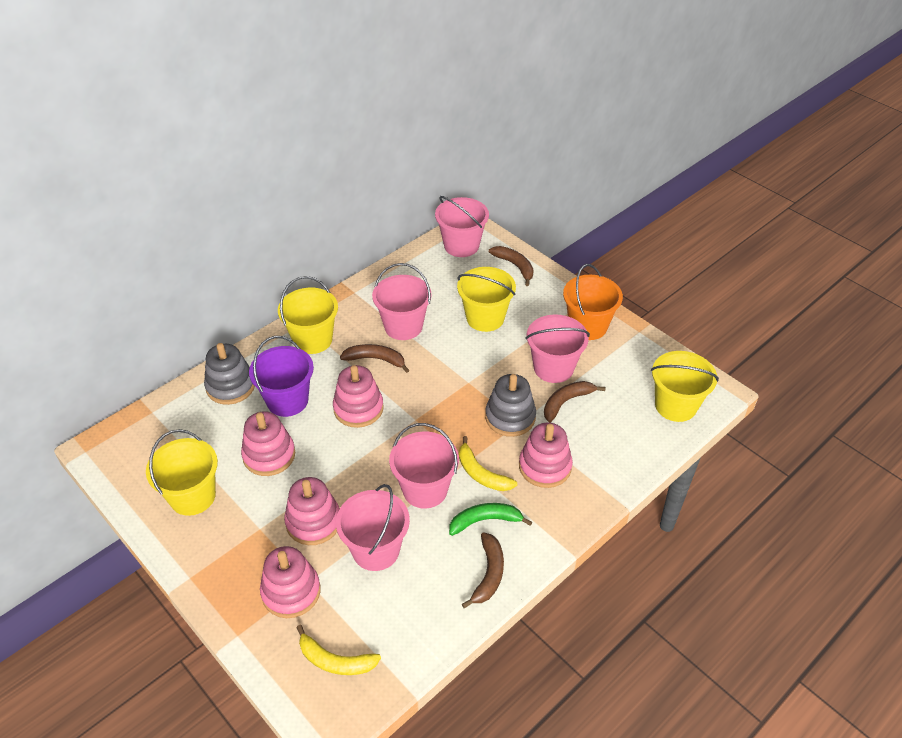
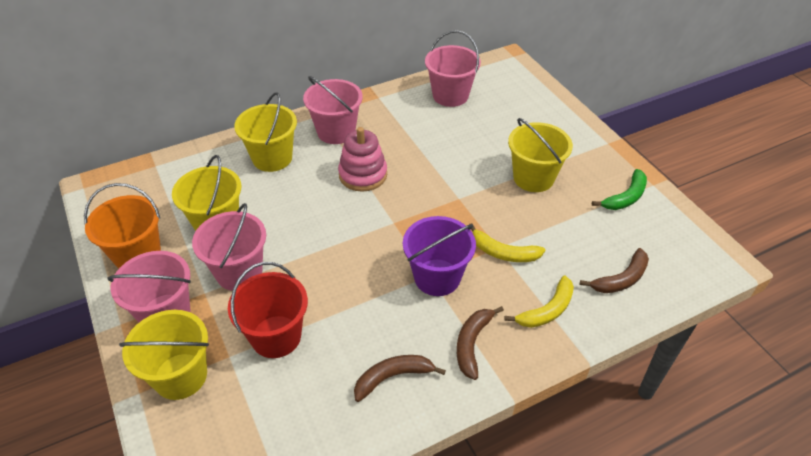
brown banana: 4 -> 3
grey stacking toy: 2 -> 0
pink bucket: 5 -> 4
pink stacking toy: 5 -> 1
red bucket: 0 -> 1

